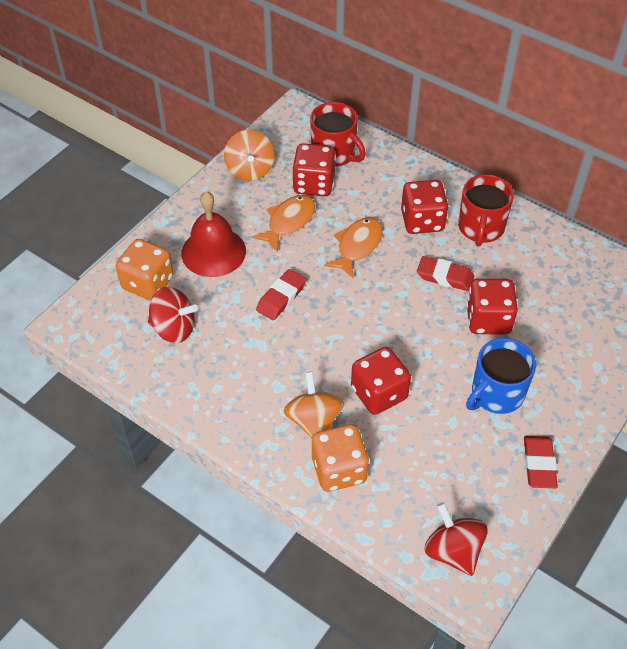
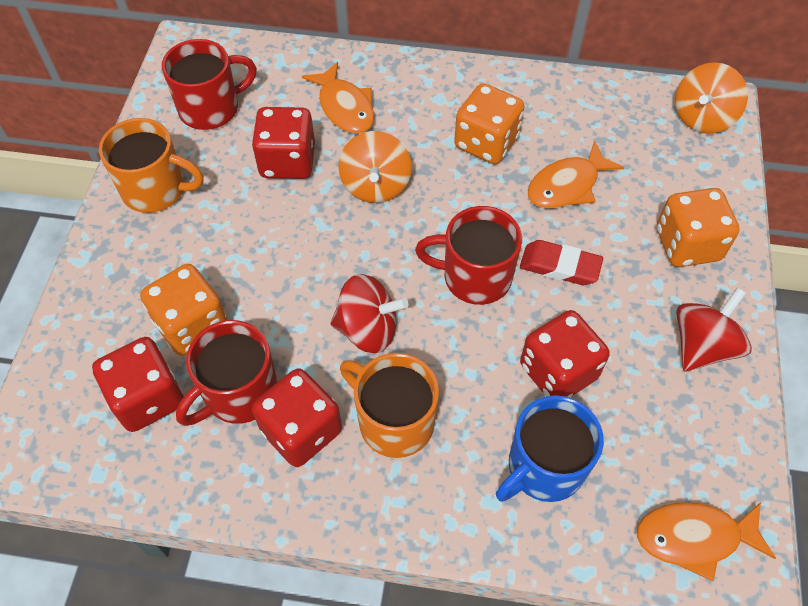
orange dice: 2 -> 3
orange fish: 2 -> 3
orange mug: 0 -> 2
red bell: 1 -> 0
red eraser: 3 -> 1
red mug: 2 -> 3

